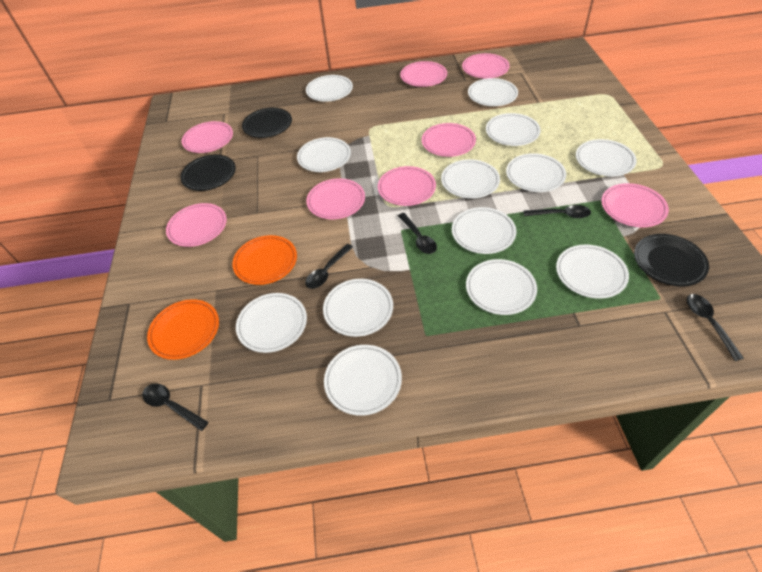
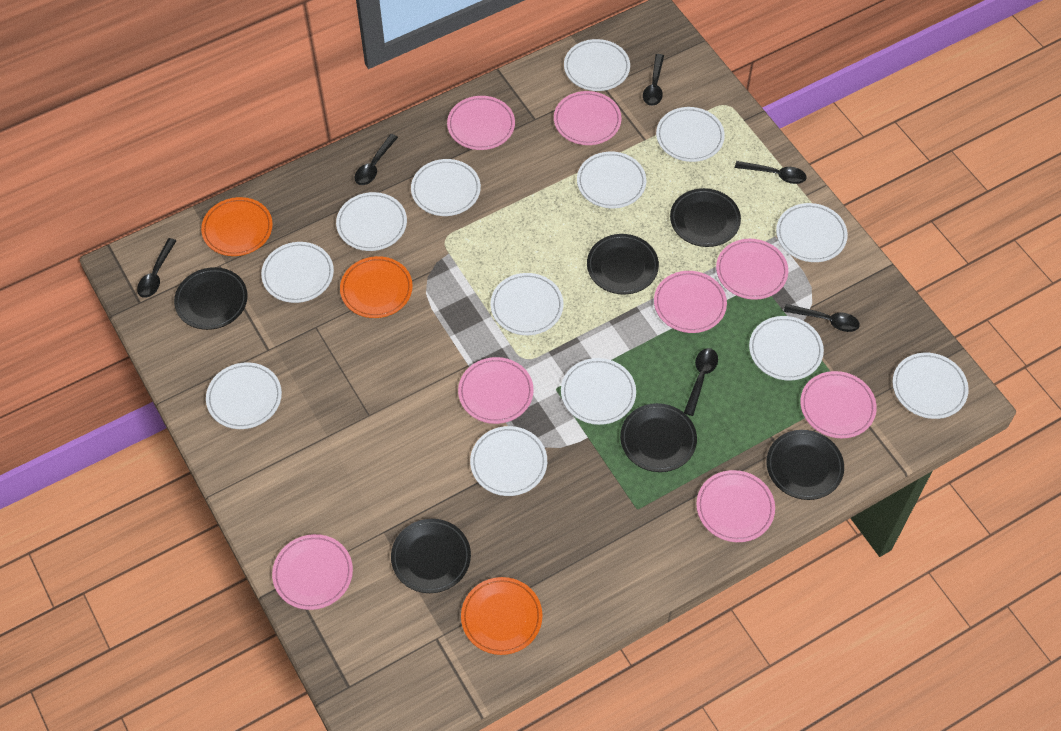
black plate: 3 -> 6
black spoon: 5 -> 6
orange plate: 2 -> 3

